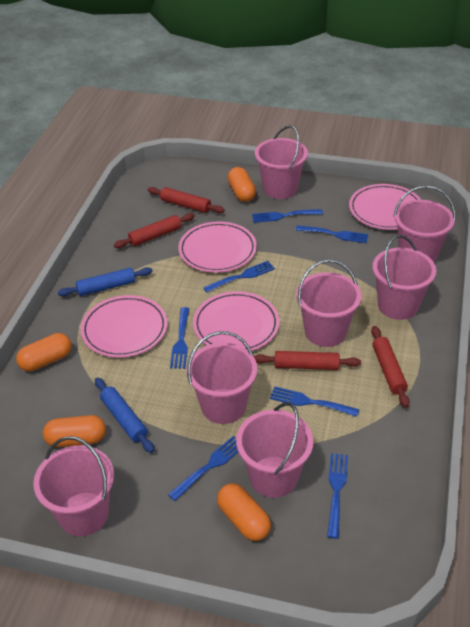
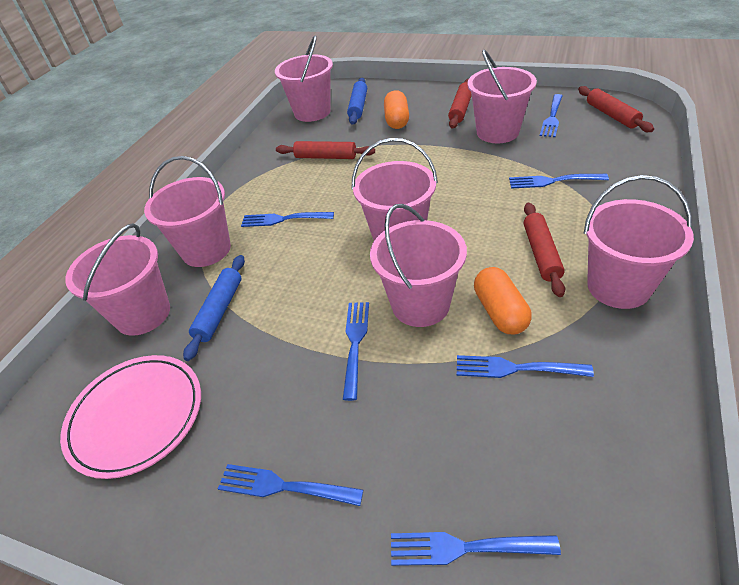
orange capsule: 4 -> 2
pink plate: 4 -> 1

